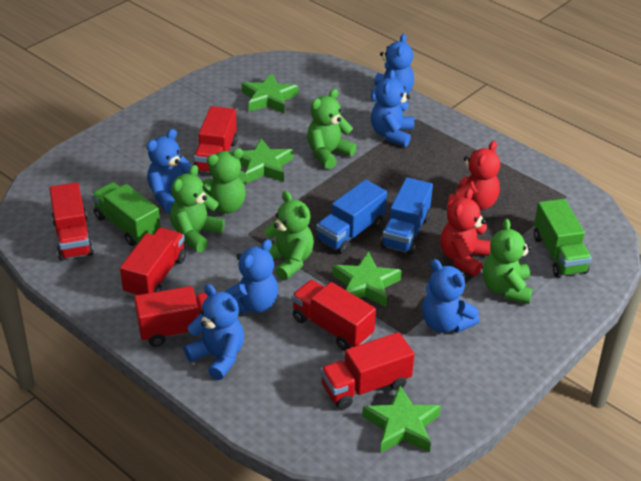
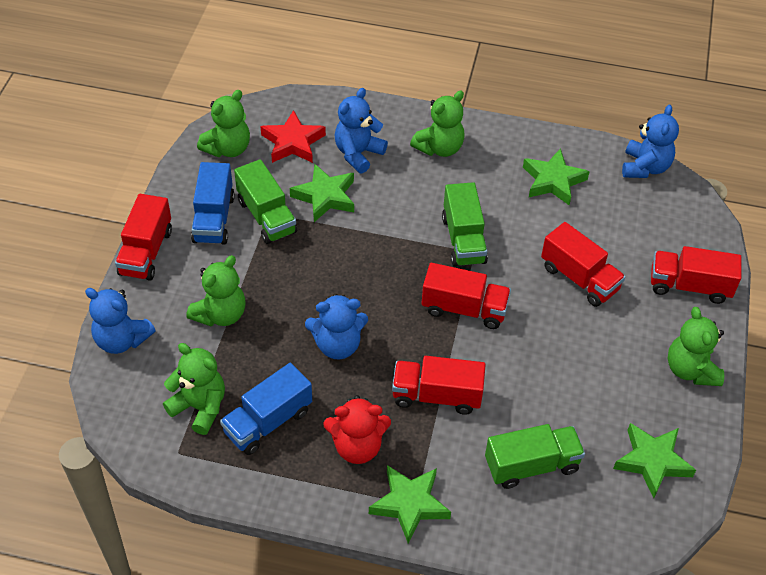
blue teddy bear: 6 -> 4
green truck: 2 -> 3
red star: 0 -> 1
red teddy bear: 2 -> 1
red truck: 6 -> 5

